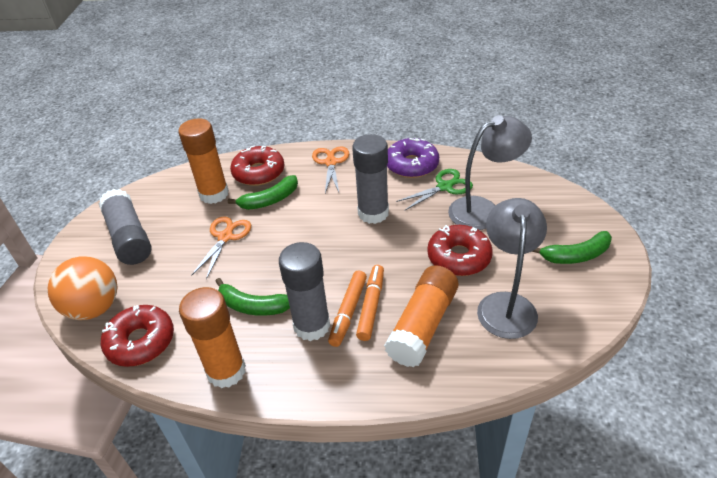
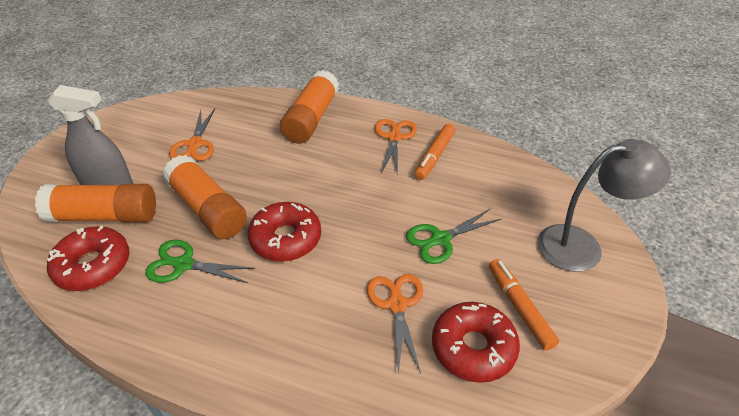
green banana: 3 -> 0
green scissors: 1 -> 2
grey glue stick: 3 -> 0
grey lamp: 2 -> 1
grey spray bottle: 0 -> 1
orange ball: 1 -> 0
orange scissors: 2 -> 3
purple donut: 1 -> 0

